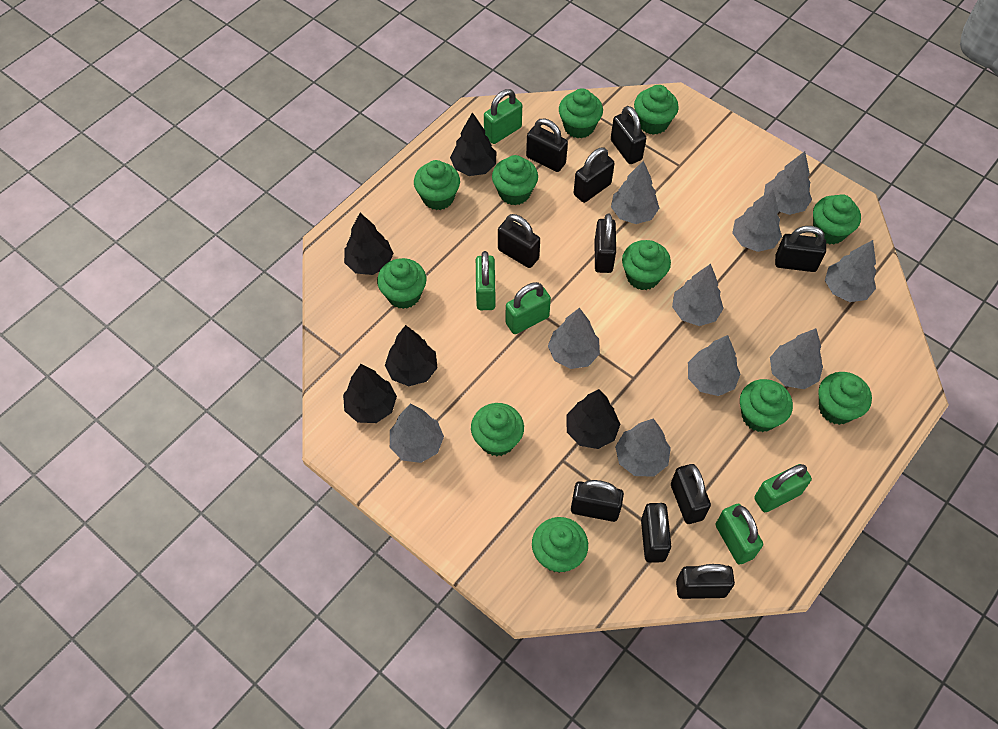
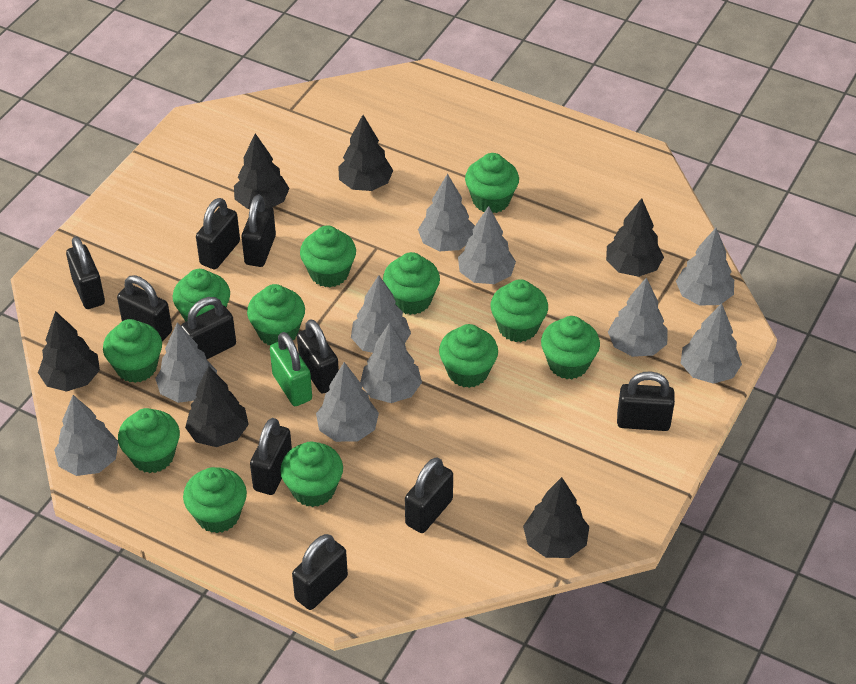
black tree: 5 -> 6
green cupcake: 11 -> 12
green padlock: 5 -> 1

